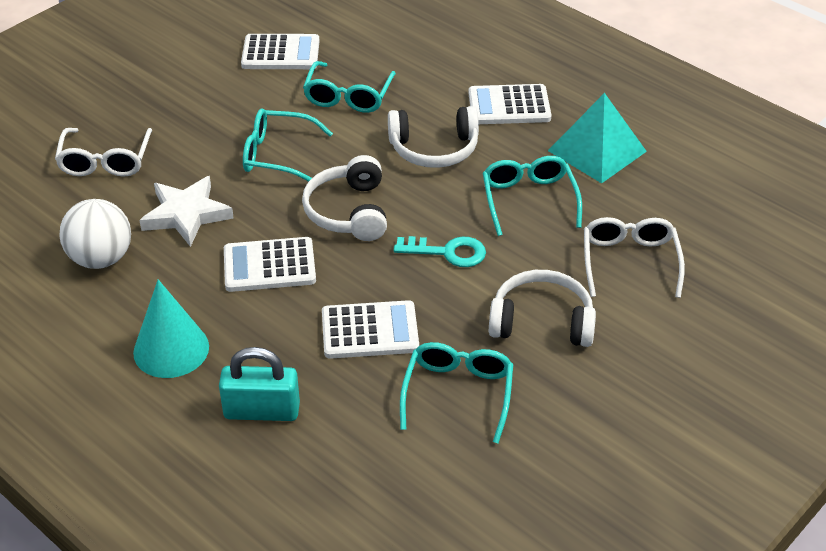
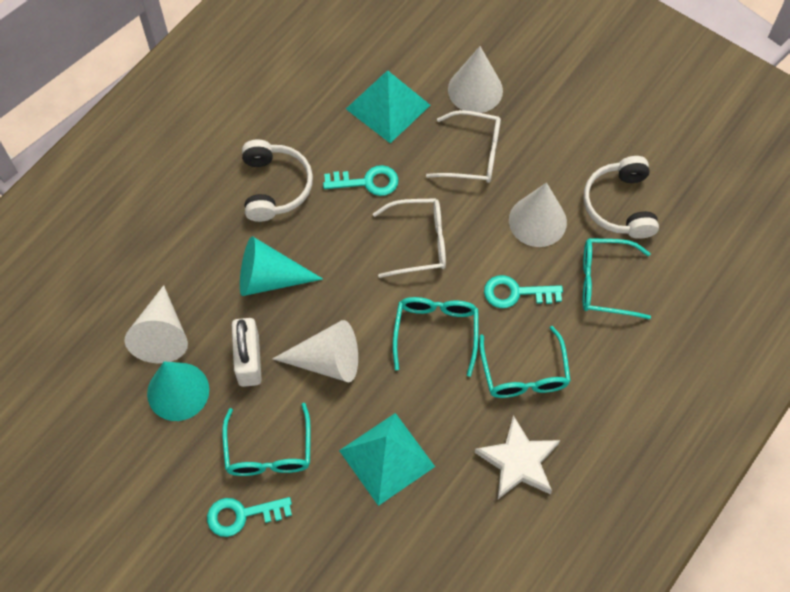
turquoise cone: 1 -> 2
turquoise key: 1 -> 3
turquoise padlock: 1 -> 0
turquoise pyramid: 1 -> 2
white ball: 1 -> 0
white calculator: 4 -> 0
white cone: 0 -> 4
white headphones: 3 -> 2
white padlock: 0 -> 1

